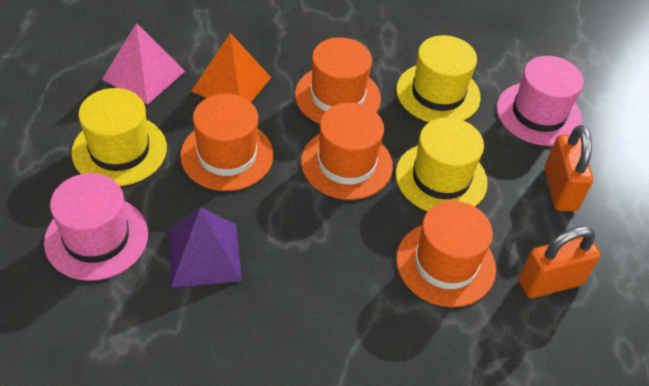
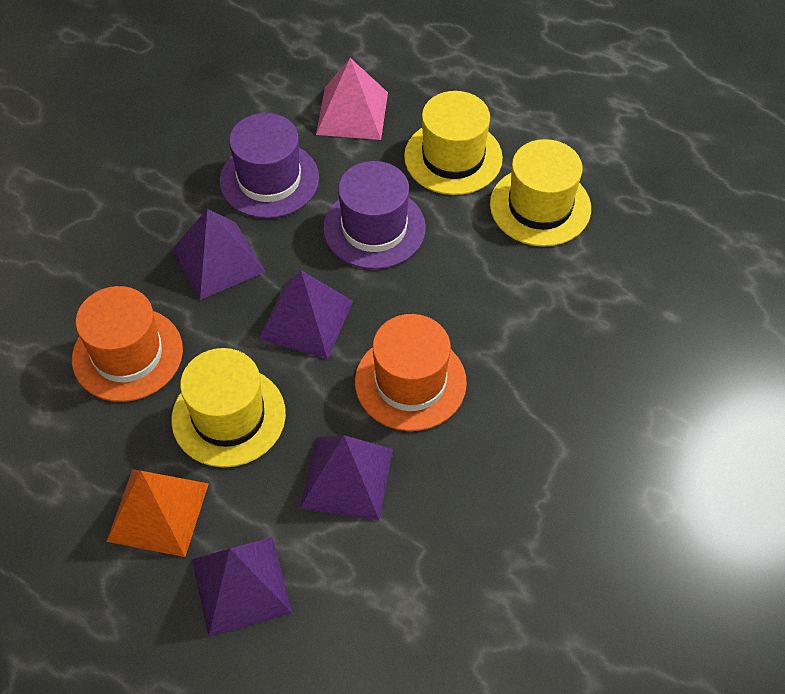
orange hat: 4 -> 2
orange padlock: 2 -> 0
pink hat: 2 -> 0
purple hat: 0 -> 2
purple pyramid: 1 -> 4

